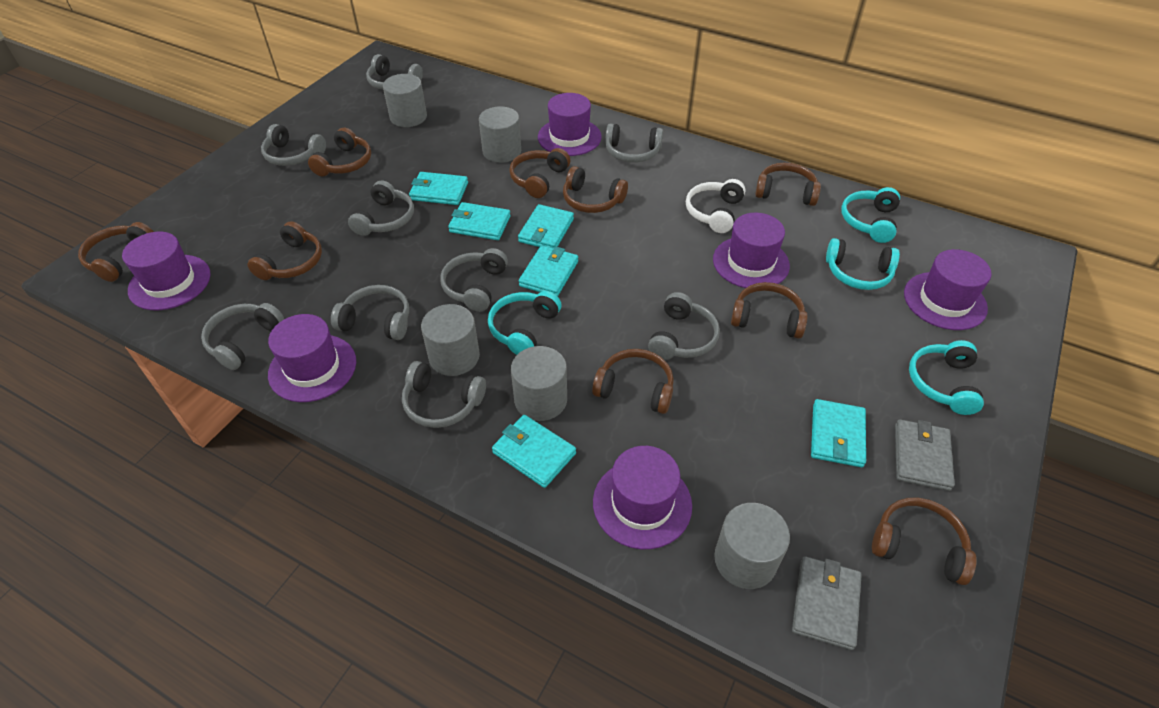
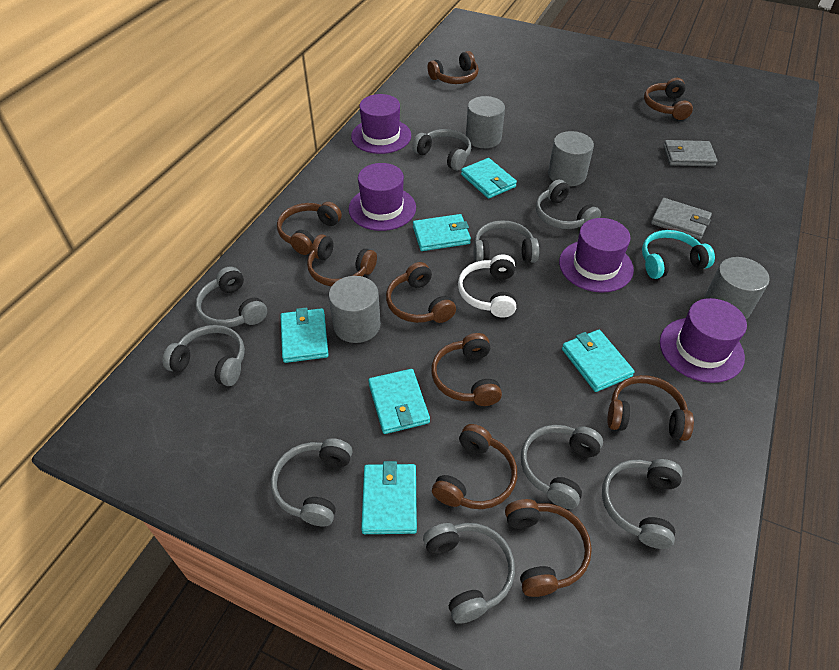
grey cylinder: 5 -> 4
purple hat: 6 -> 4
turquoise headphones: 4 -> 1

